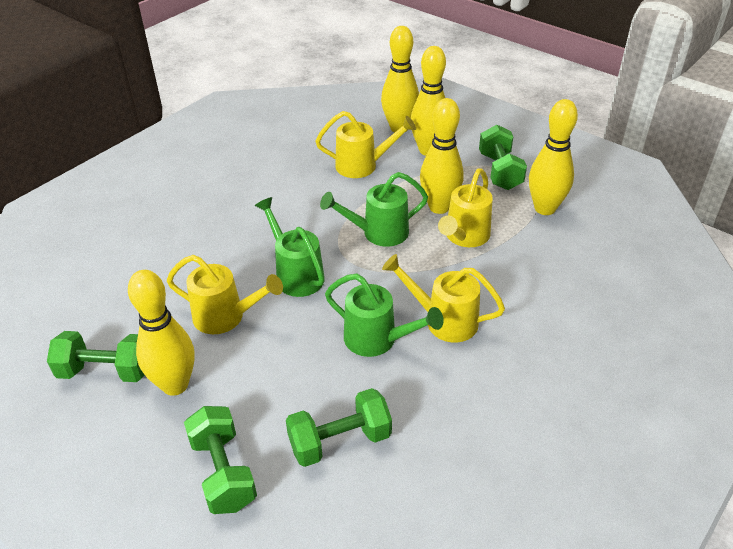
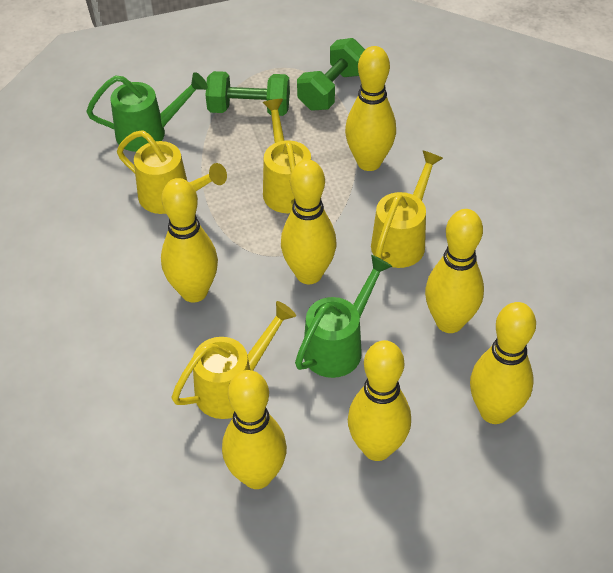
green dumbbell: 4 -> 2
green watering can: 3 -> 2
yellow bowling pin: 5 -> 7

